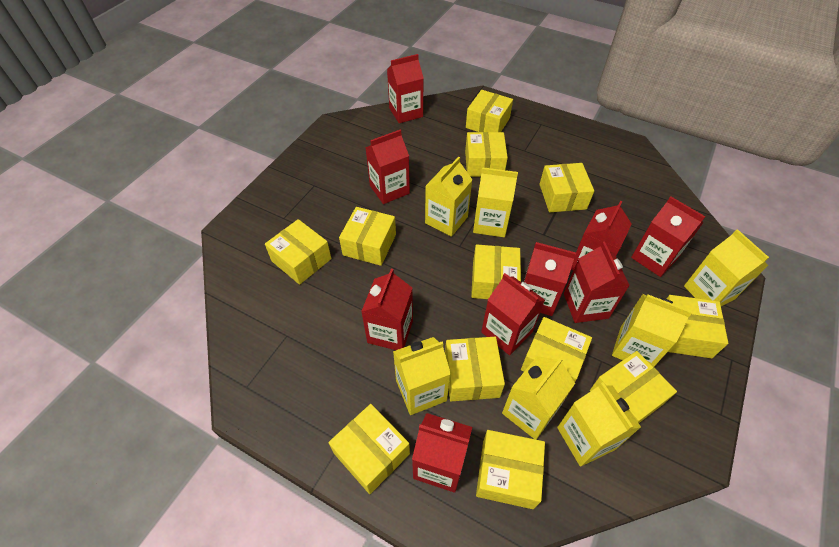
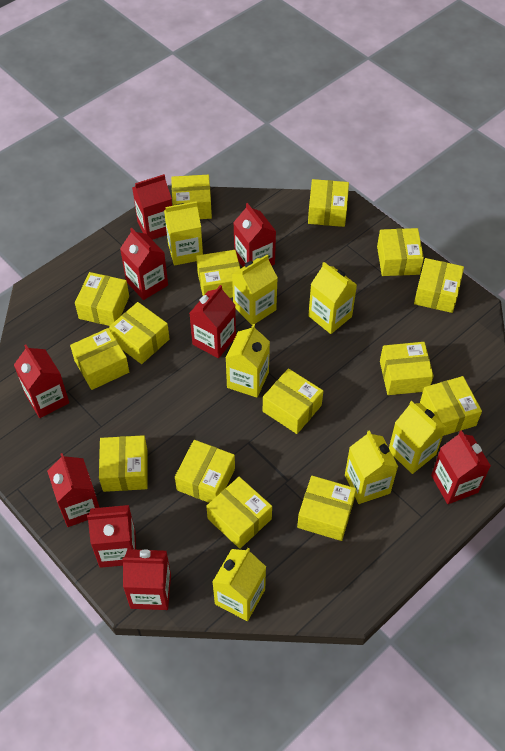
yellow box: 12 -> 15

